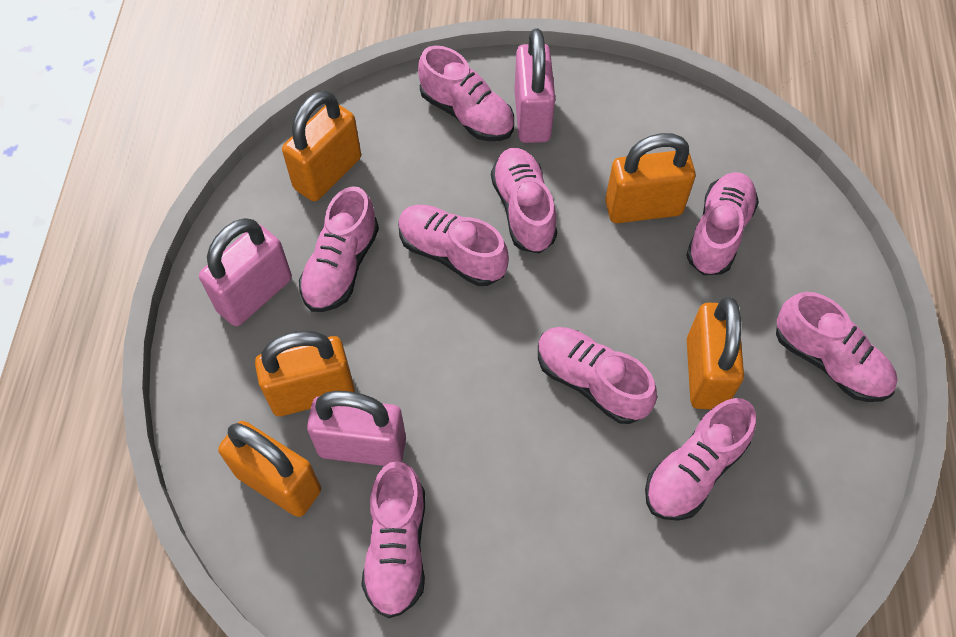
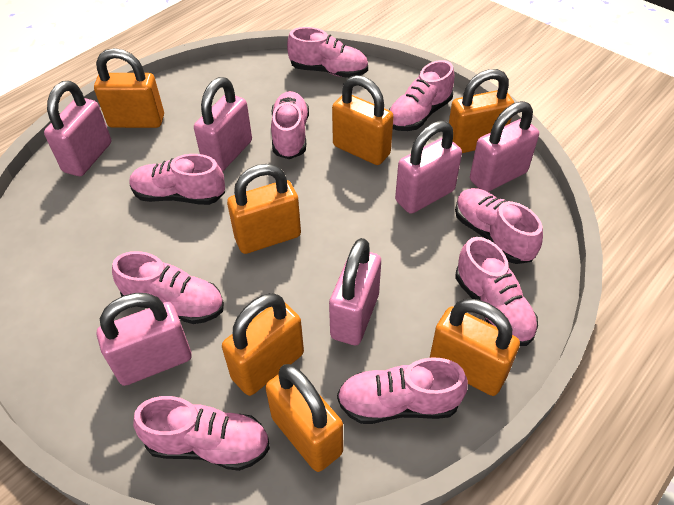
orange padlock: 5 -> 7
pink padlock: 3 -> 6

